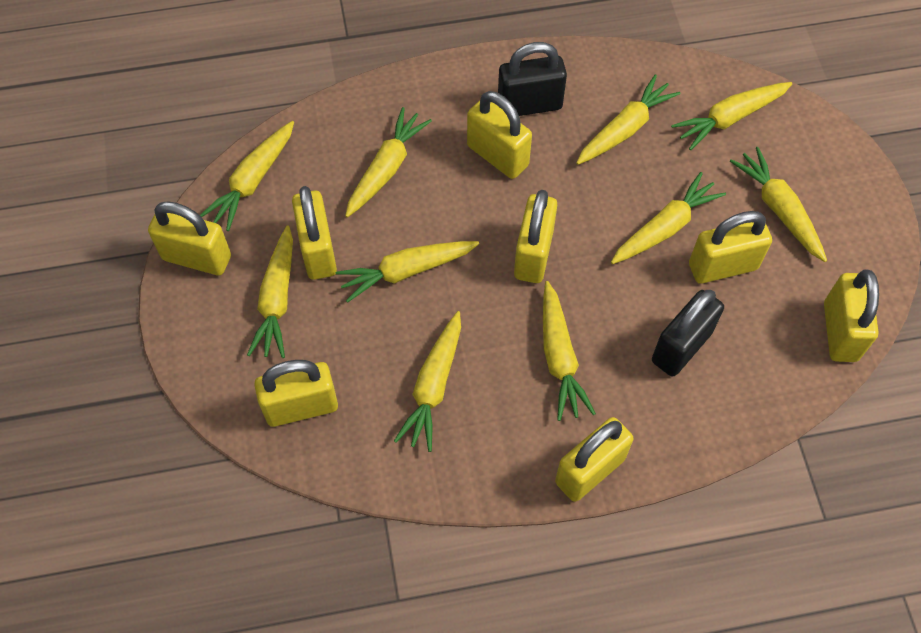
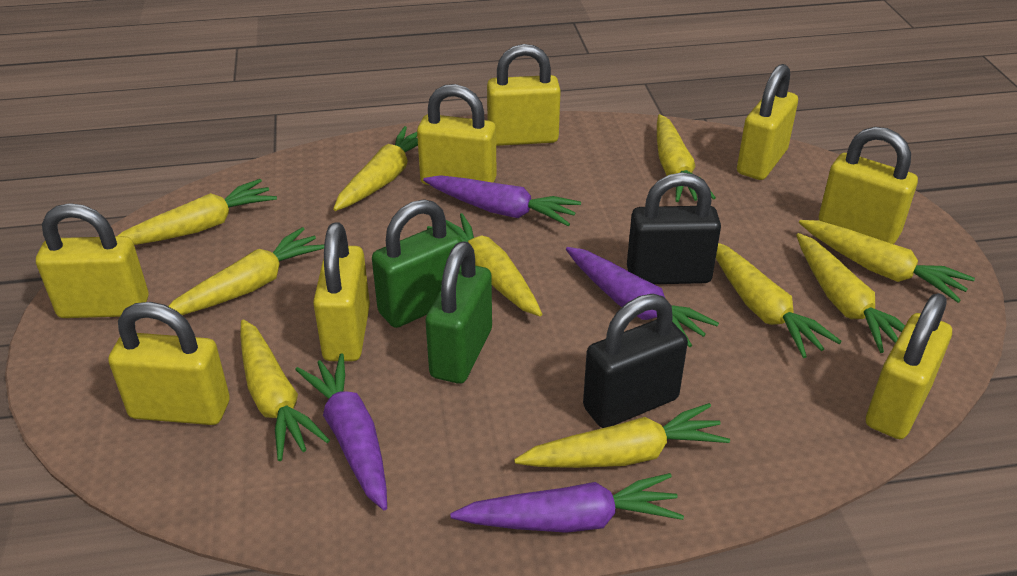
green padlock: 0 -> 2
purple carrot: 0 -> 4

